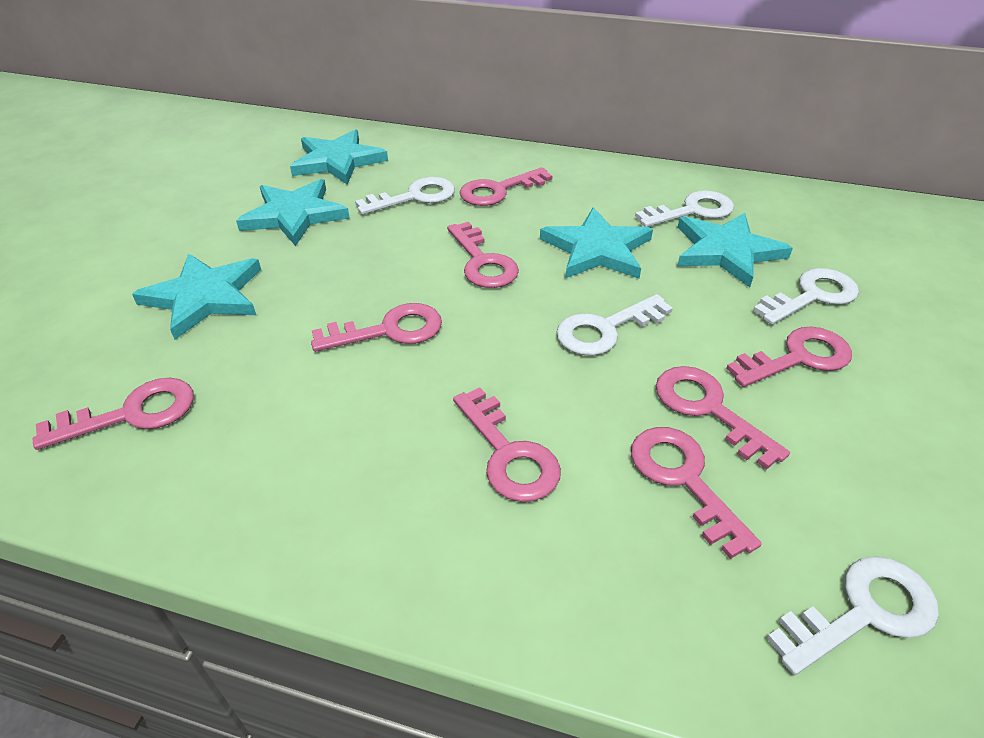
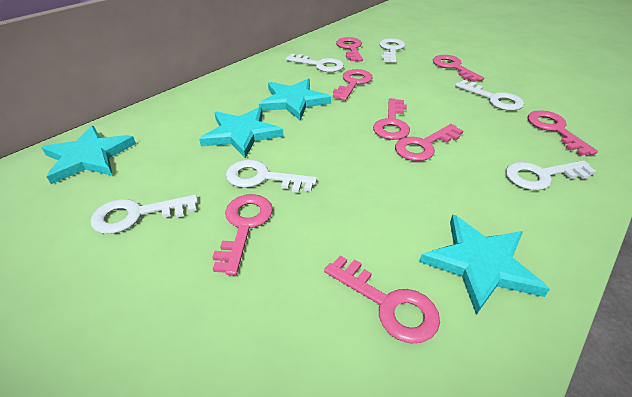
turquoise star: 5 -> 4
white key: 5 -> 6

